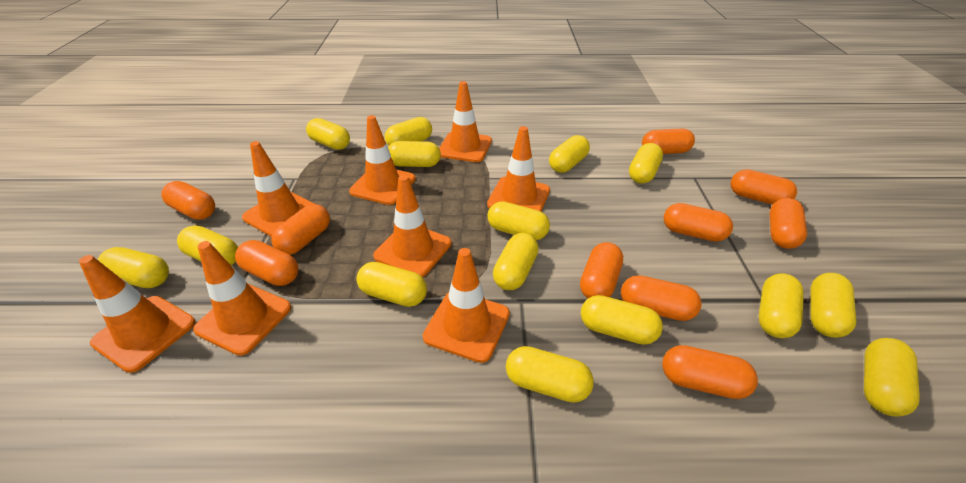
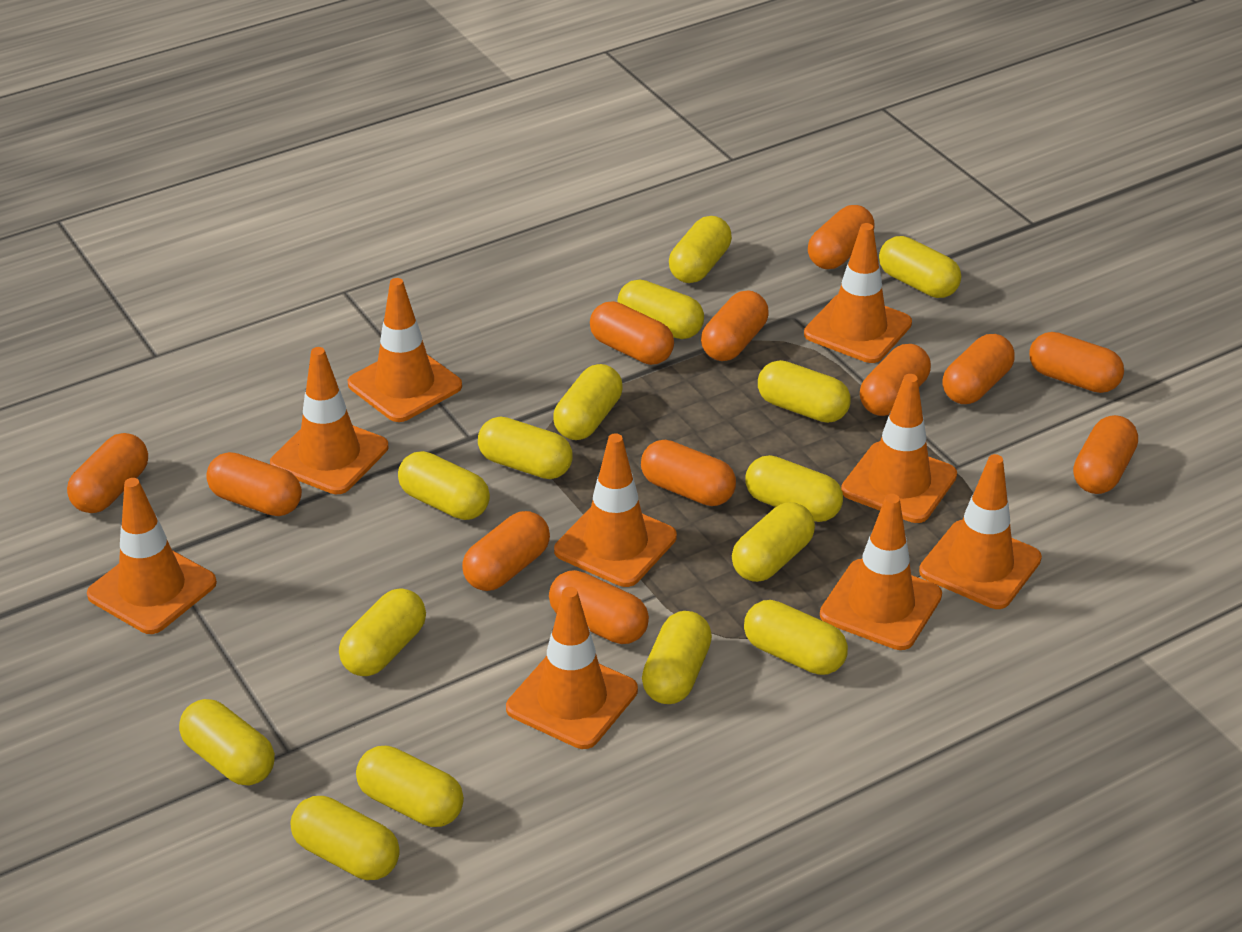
orange capsule: 10 -> 12
orange traffic cone: 8 -> 9

